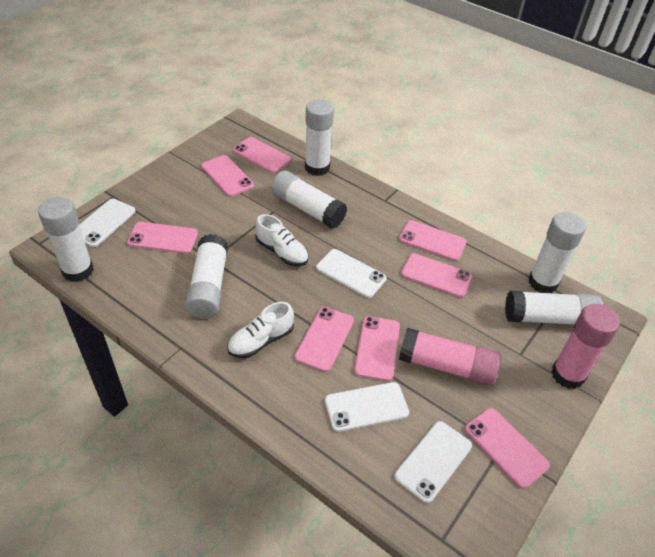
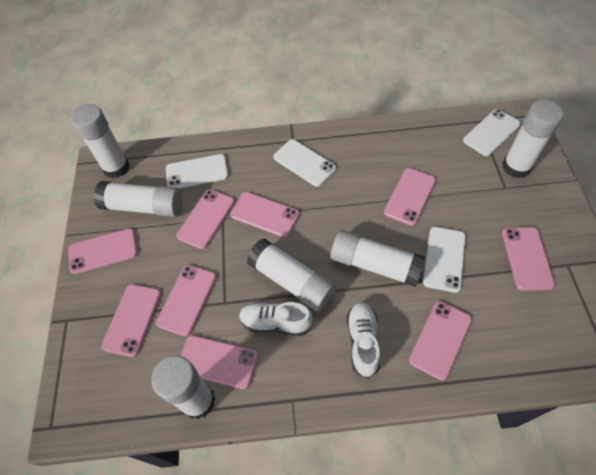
pink glue stick: 2 -> 0
pink phone: 8 -> 9

